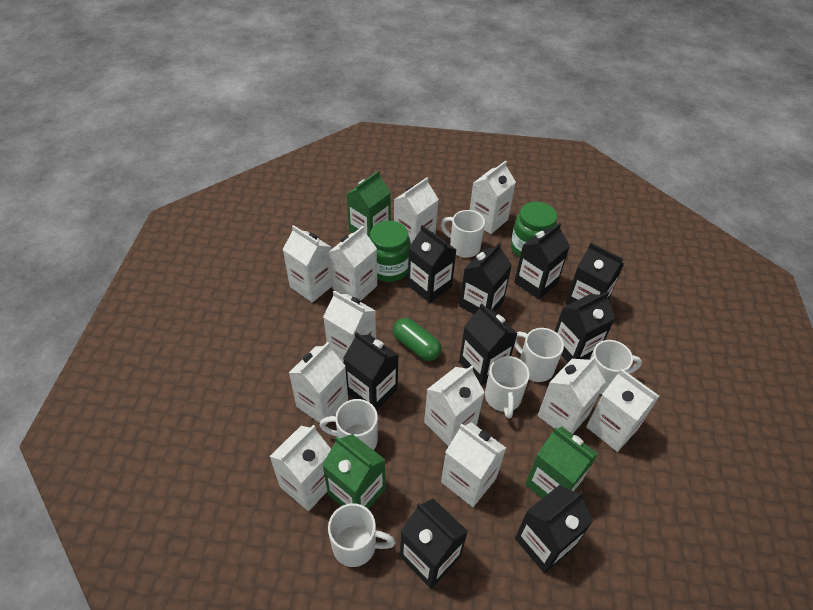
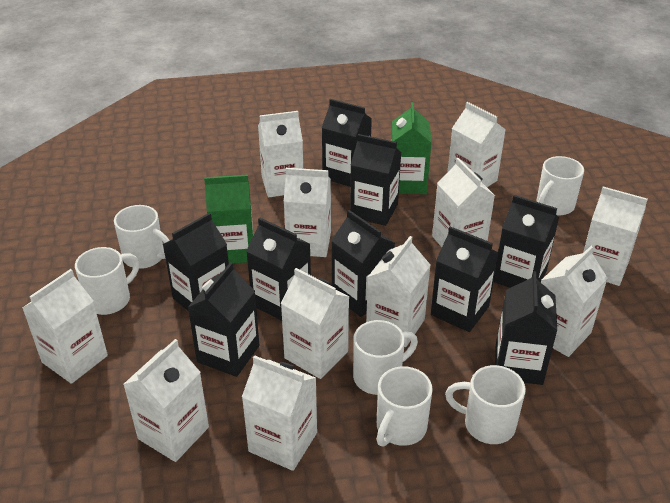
green capsule: 1 -> 0
green carton: 3 -> 2
green jar: 2 -> 0

